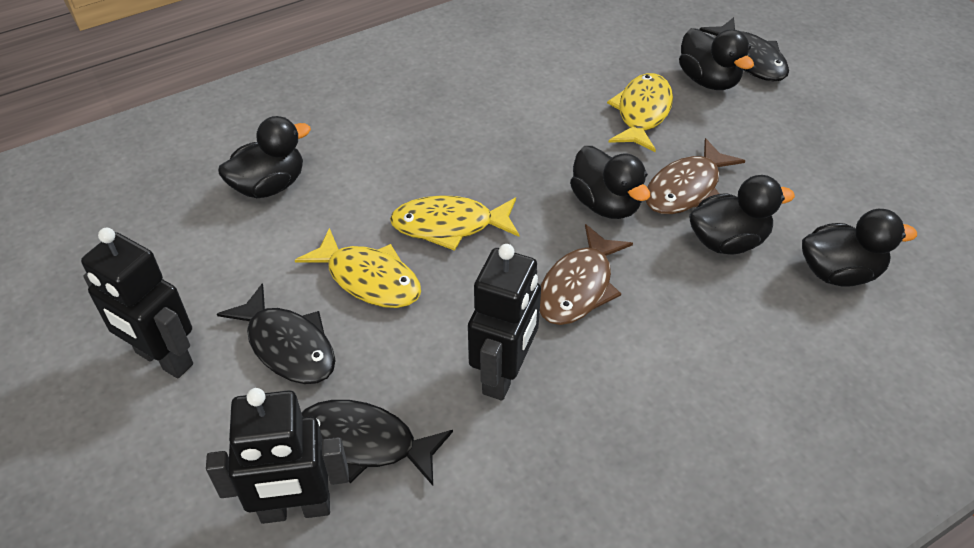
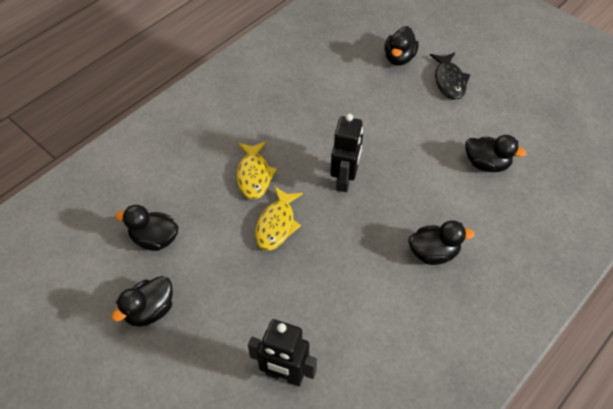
black fish: 3 -> 1
black robot: 3 -> 2
brown fish: 2 -> 0
yellow fish: 3 -> 2

